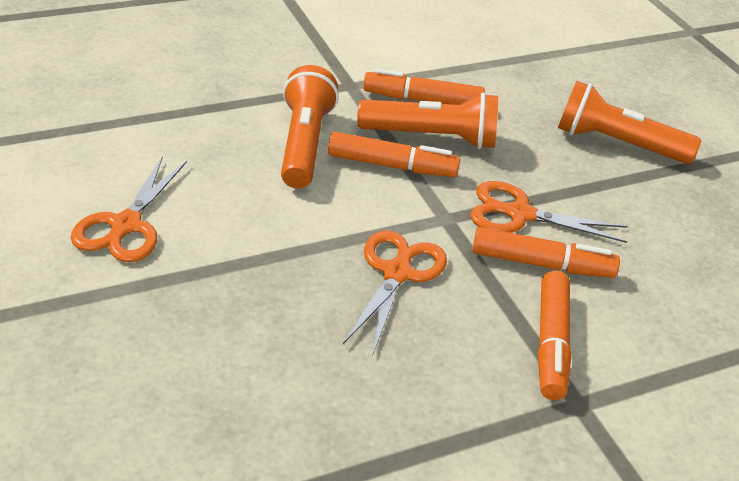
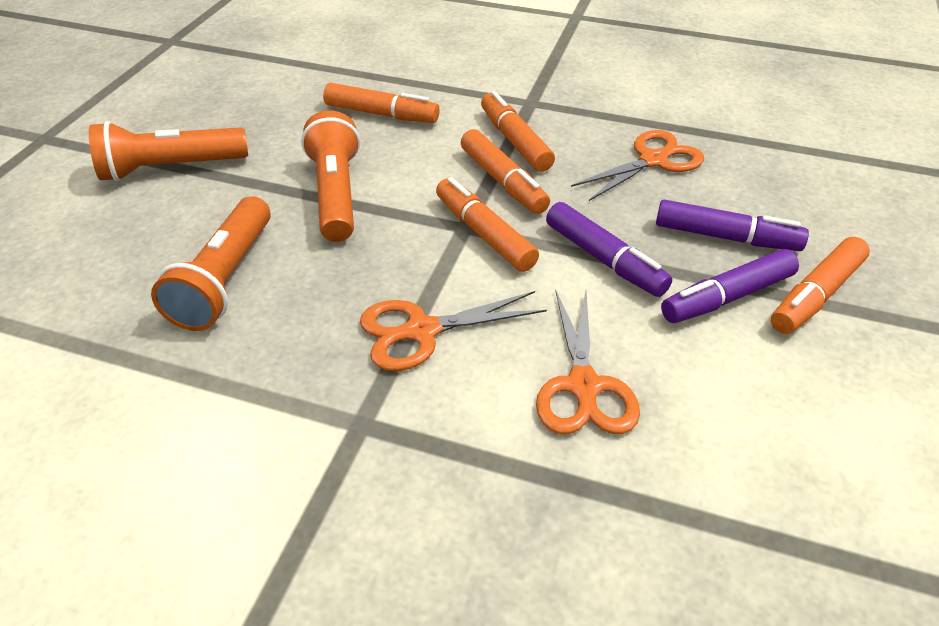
orange marker: 4 -> 5
purple marker: 0 -> 3

